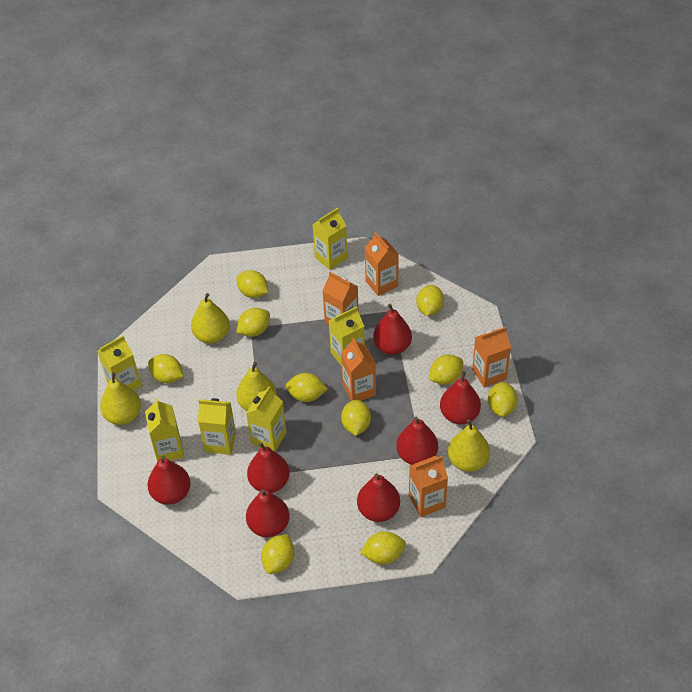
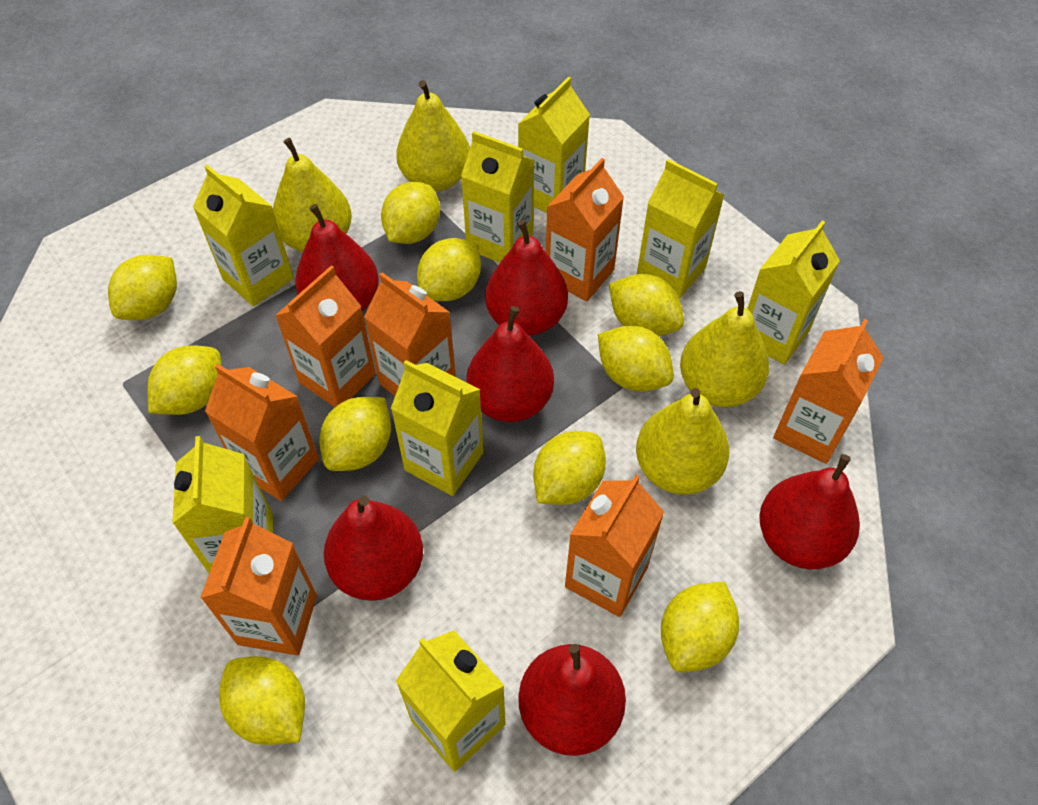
orange carton: 5 -> 7
red pear: 7 -> 6
yellow carton: 6 -> 8

